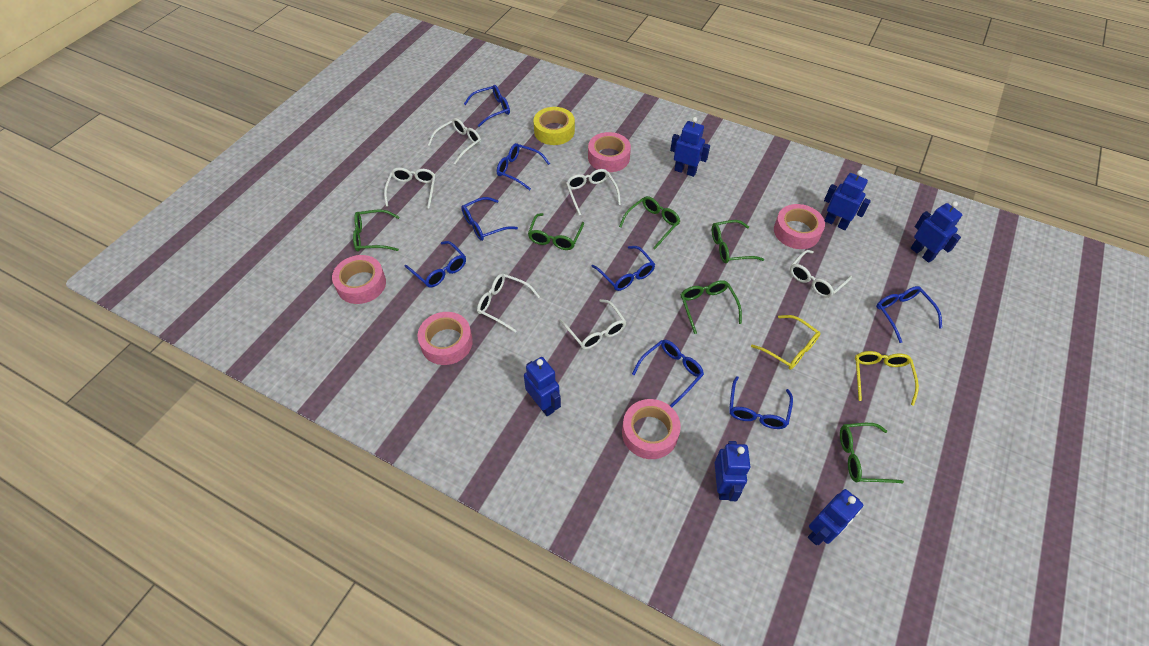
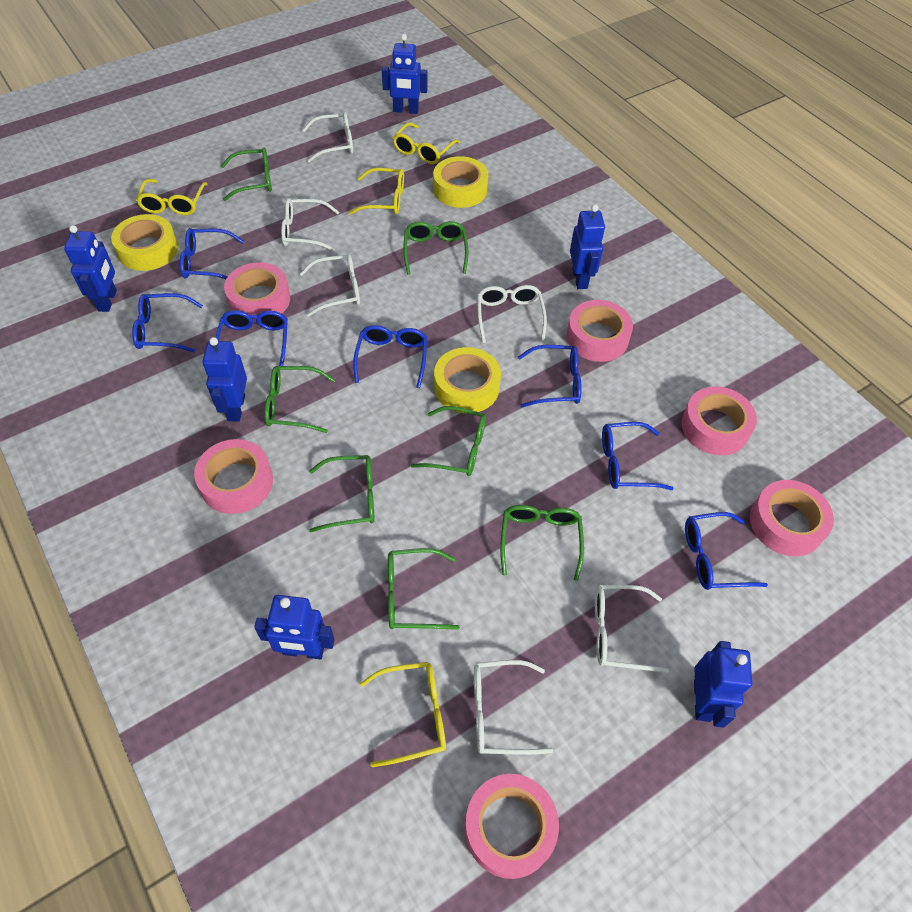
blue glasses: 8 -> 7
green glasses: 6 -> 7
pink tape: 5 -> 6
yellow glasses: 2 -> 4
yellow tape: 1 -> 3

